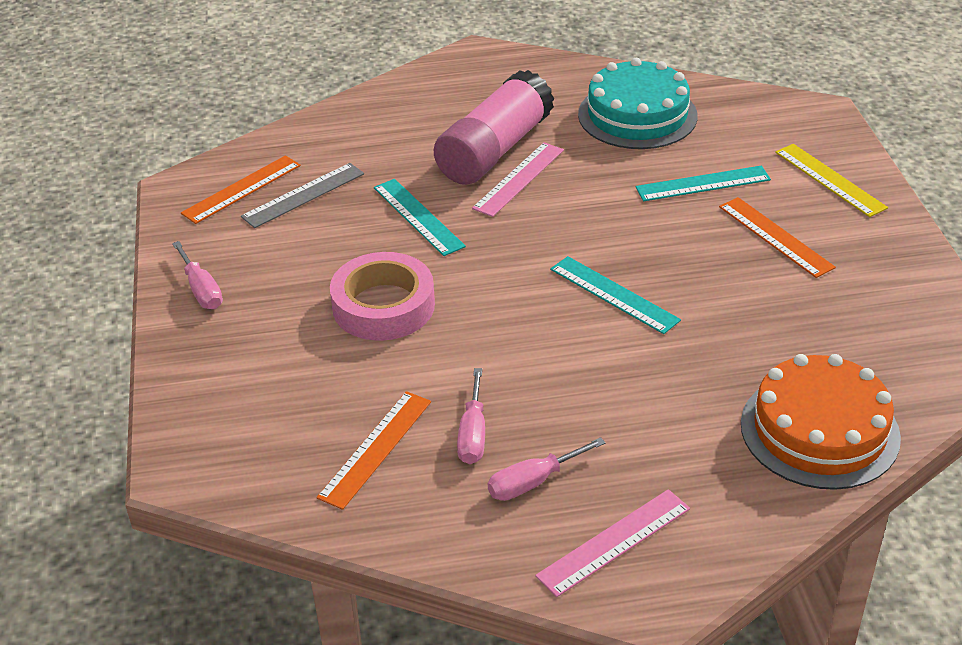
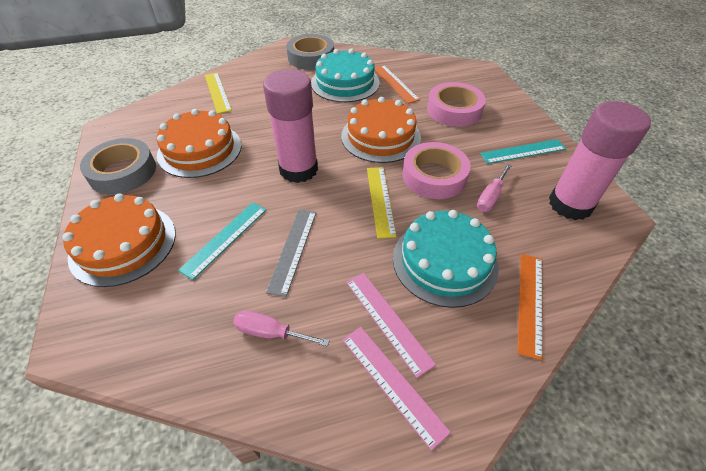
grey tape: 0 -> 2
orange cake: 1 -> 3
orange ruler: 3 -> 2
pink glue stick: 1 -> 2
pink screwdriver: 3 -> 2
pink tape: 1 -> 2
turquoise cake: 1 -> 2
turquoise ruler: 3 -> 2
yellow ruler: 1 -> 2

